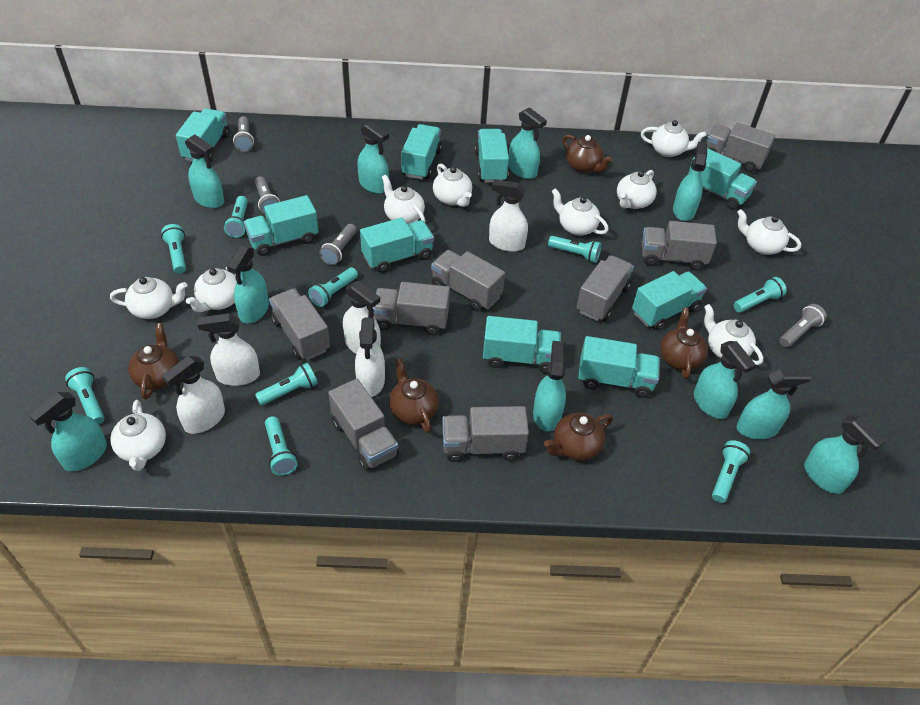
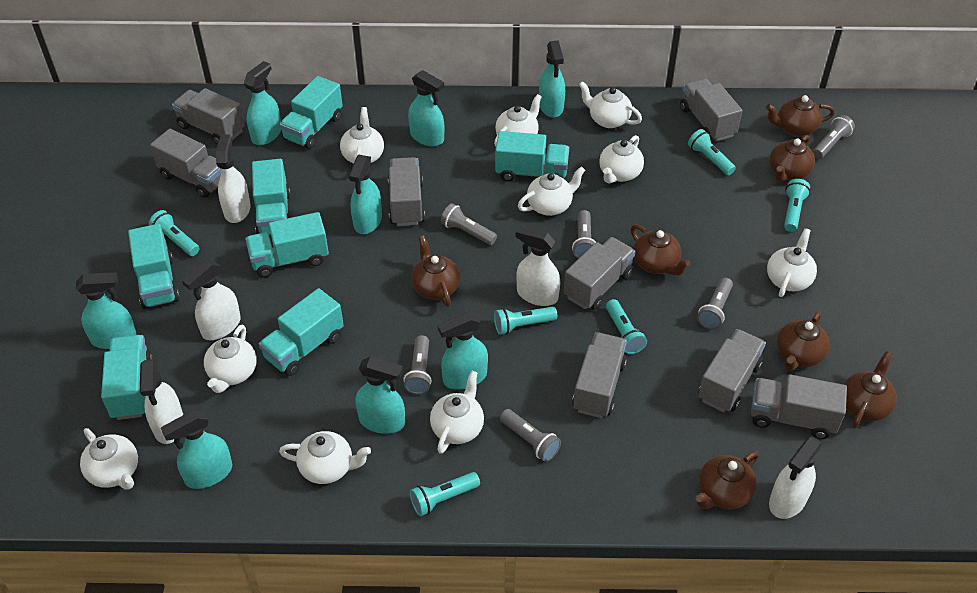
brown teapot: 5 -> 7
grey flashlight: 4 -> 6
turquoise flashlight: 9 -> 6
turquoise spray bottle: 10 -> 8
turquoise truck: 9 -> 7

